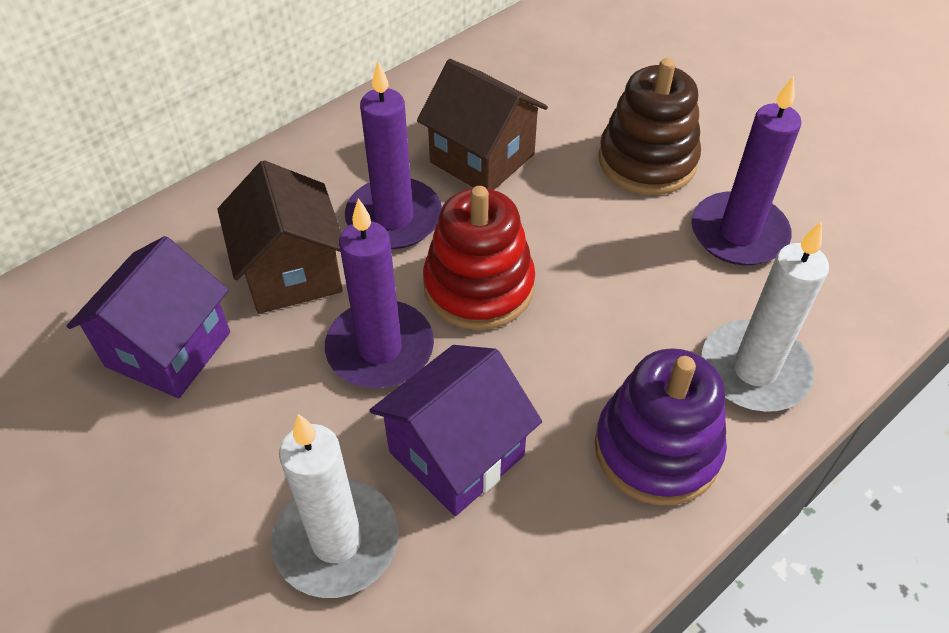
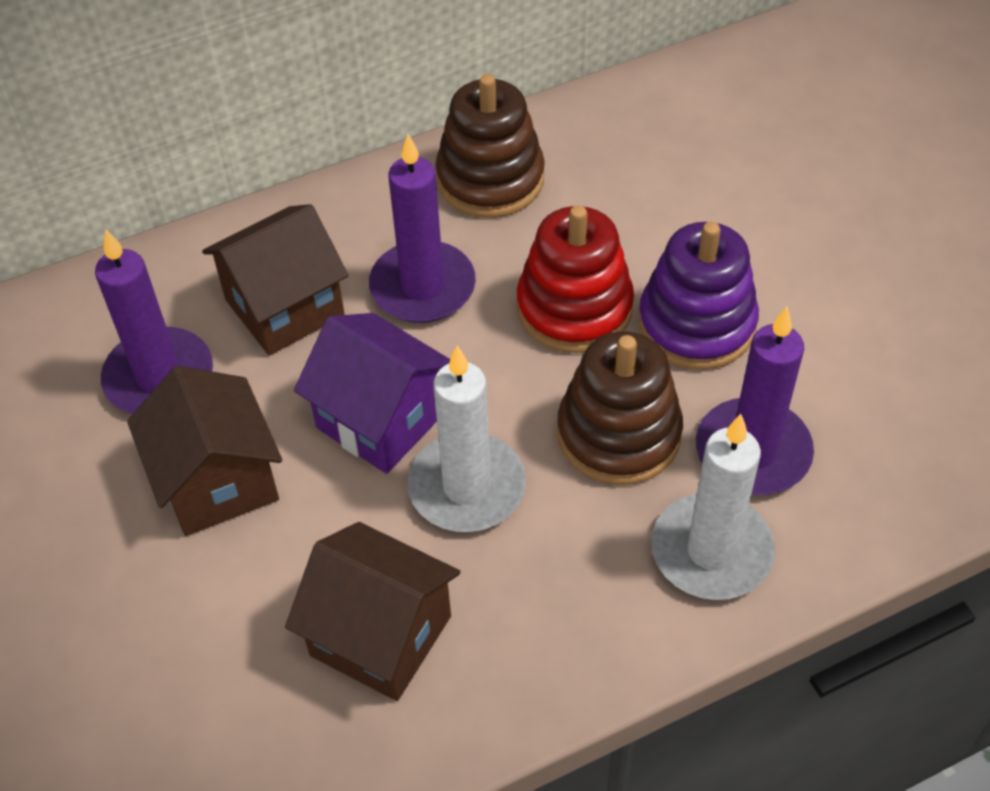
brown house: 2 -> 3
brown stacking toy: 1 -> 2
purple house: 2 -> 1

